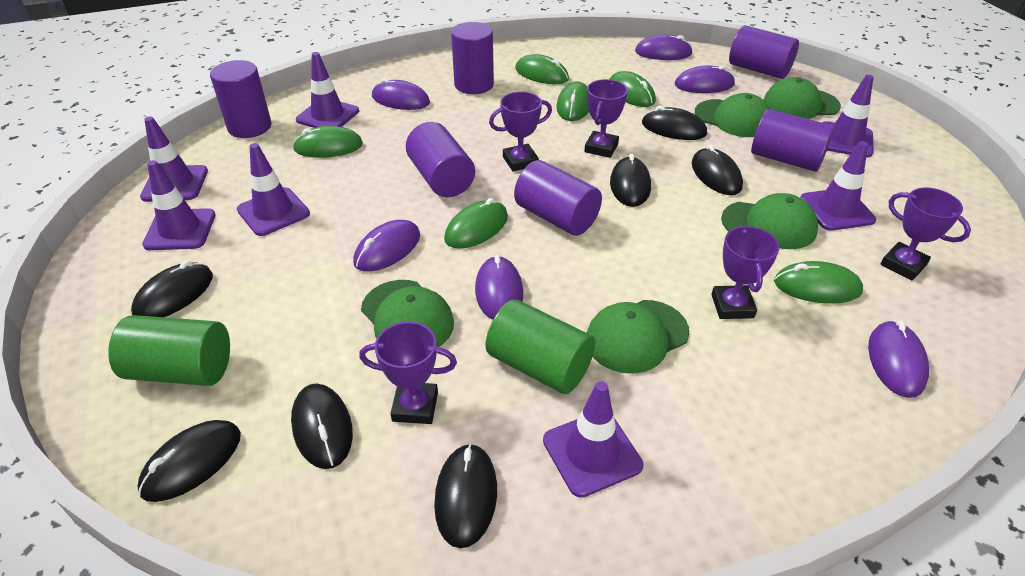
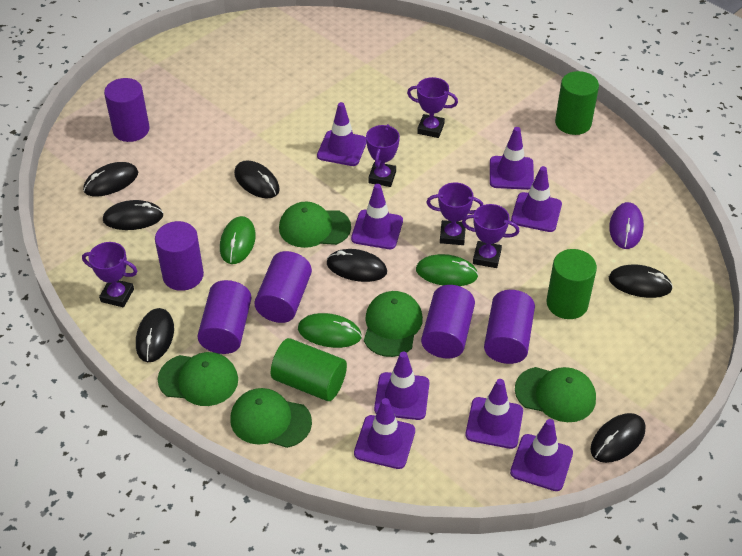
green cylinder: 2 -> 3
green mouse: 6 -> 3
purple mouse: 6 -> 1
purple traffic cone: 7 -> 8

